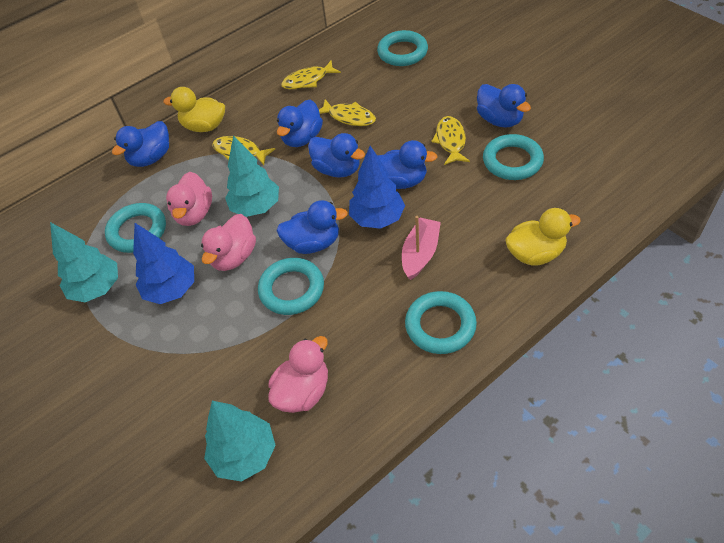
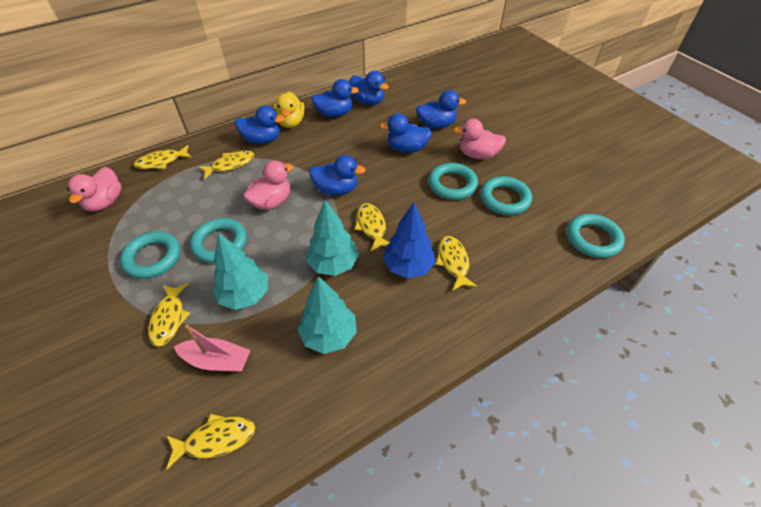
blue tree: 2 -> 1
yellow duck: 2 -> 1
yellow fish: 4 -> 6

